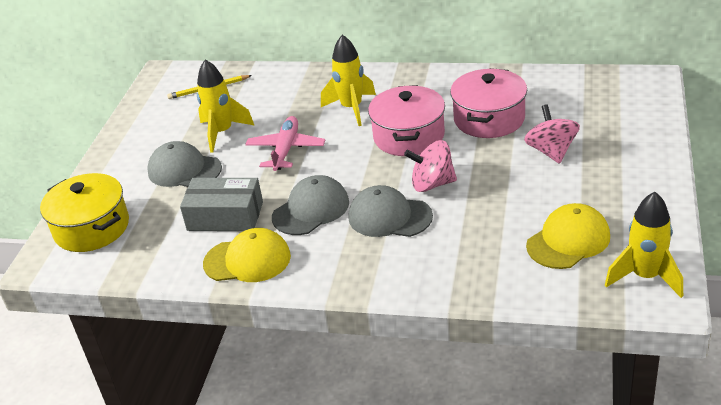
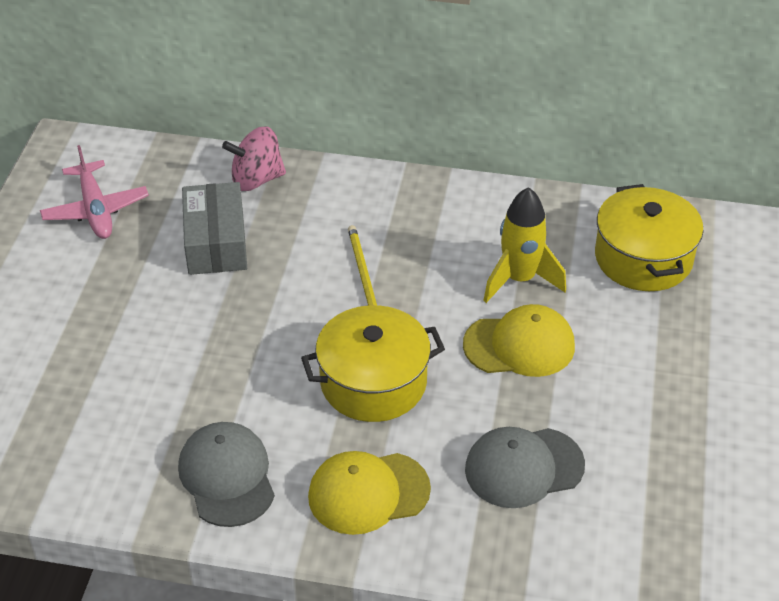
grey cap: 3 -> 2
pink pot: 2 -> 0
pink spinning top: 2 -> 1
yellow pot: 1 -> 2
yellow rocket: 3 -> 1

